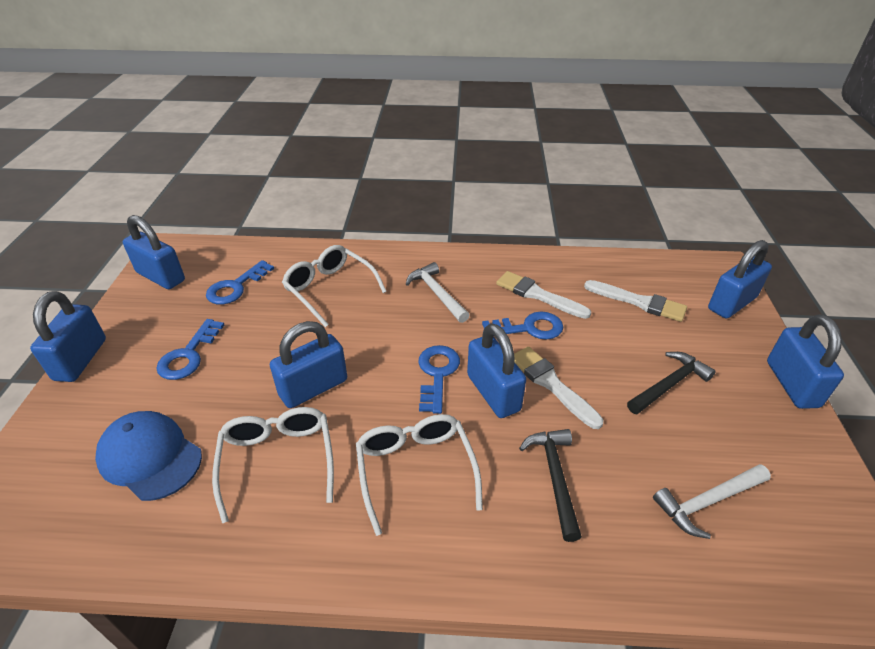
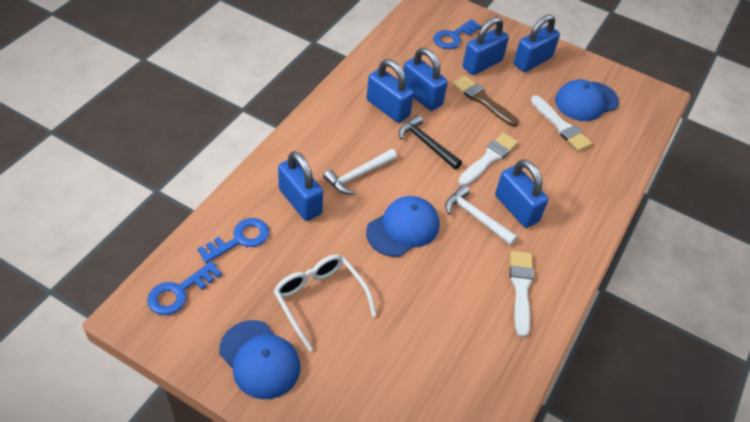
black hammer: 2 -> 1
blue cap: 1 -> 3
blue key: 4 -> 3
brown brush: 0 -> 1
white glasses: 3 -> 1

